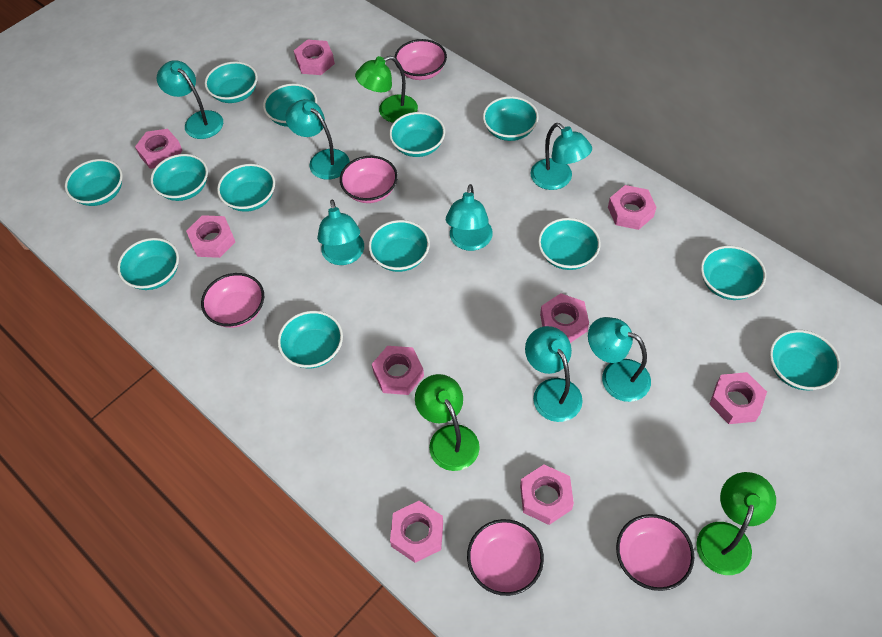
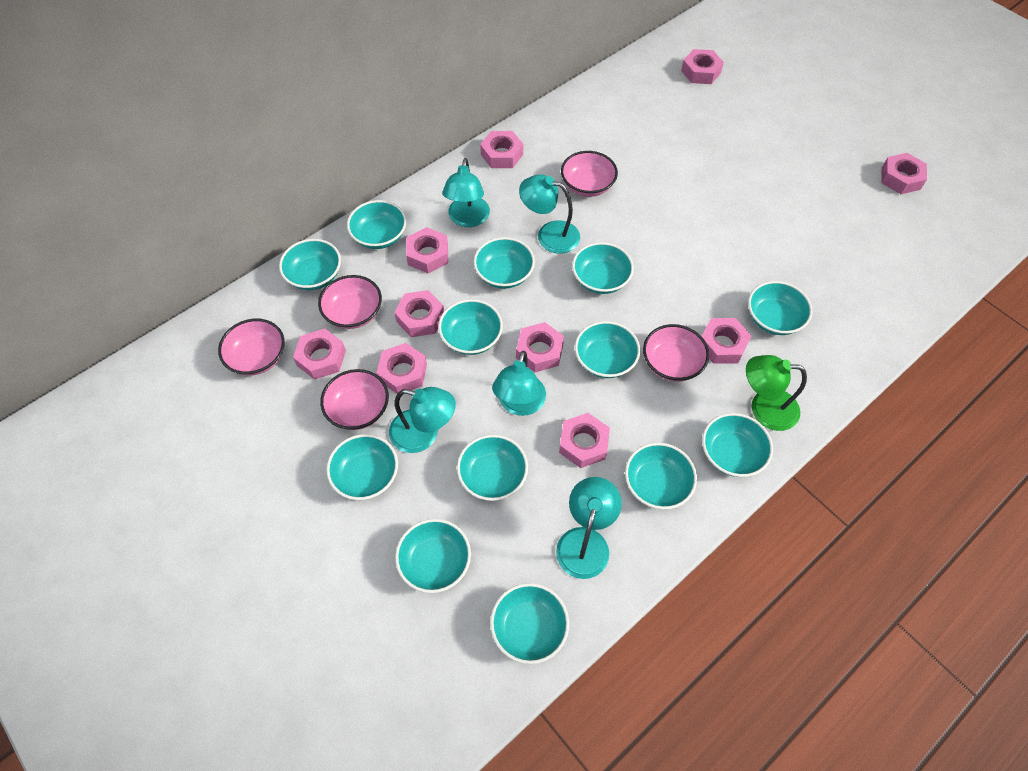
green lamp: 3 -> 1
pink nut: 9 -> 10
turquoise lamp: 7 -> 5

